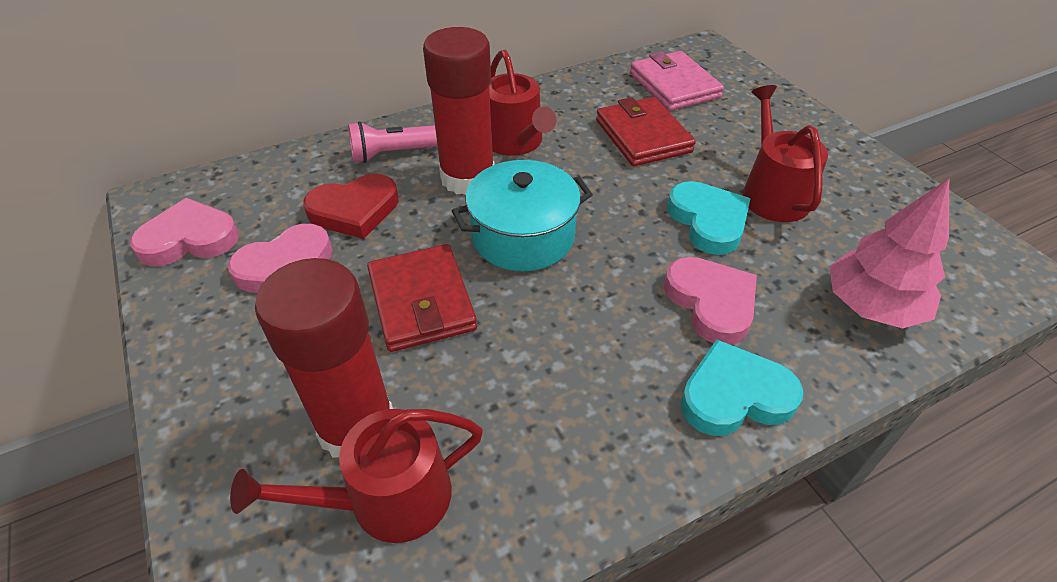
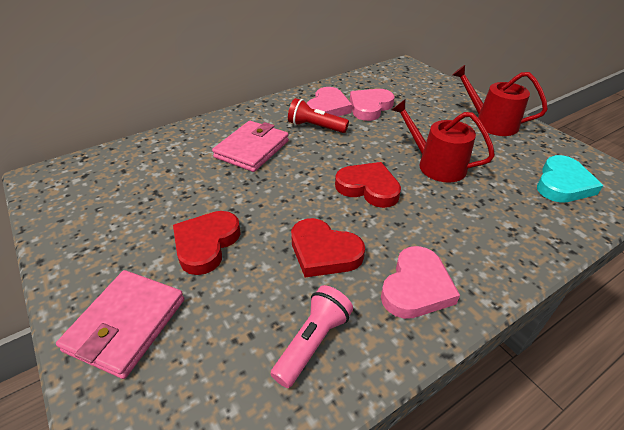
pink tree: 1 -> 0
pink wallet: 1 -> 2
red flashlight: 0 -> 1
red glue stick: 2 -> 0
red heart: 1 -> 3
red wallet: 2 -> 0
red watering can: 3 -> 2
turquoise heart: 2 -> 1
turquoise pot: 1 -> 0

